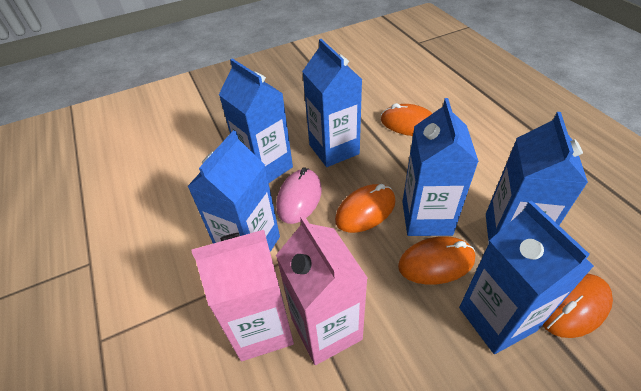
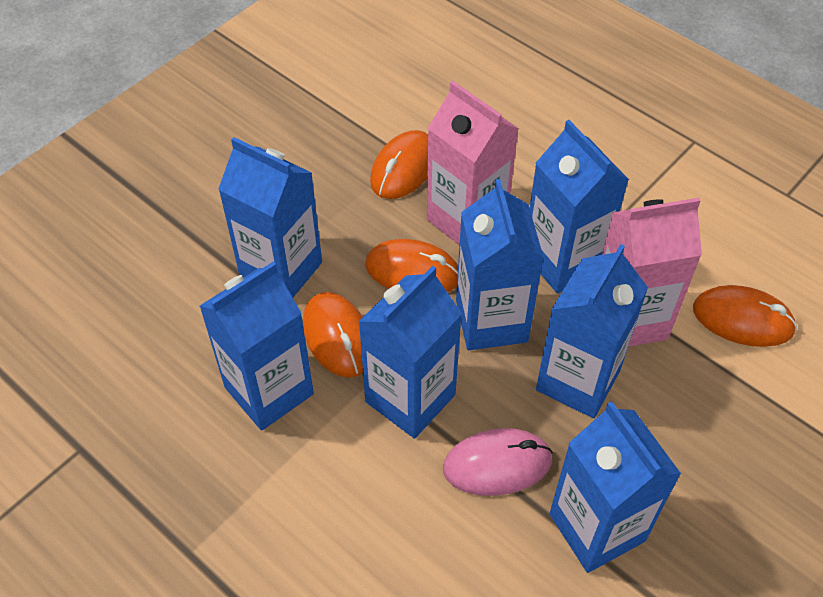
blue carton: 6 -> 7

